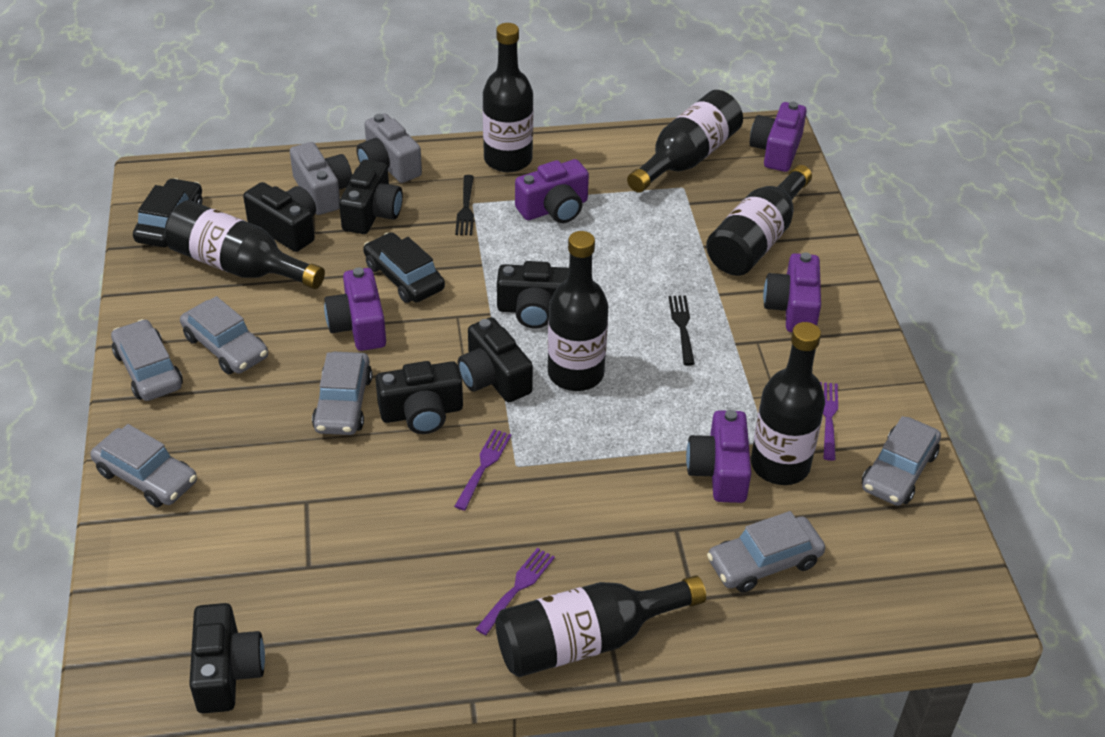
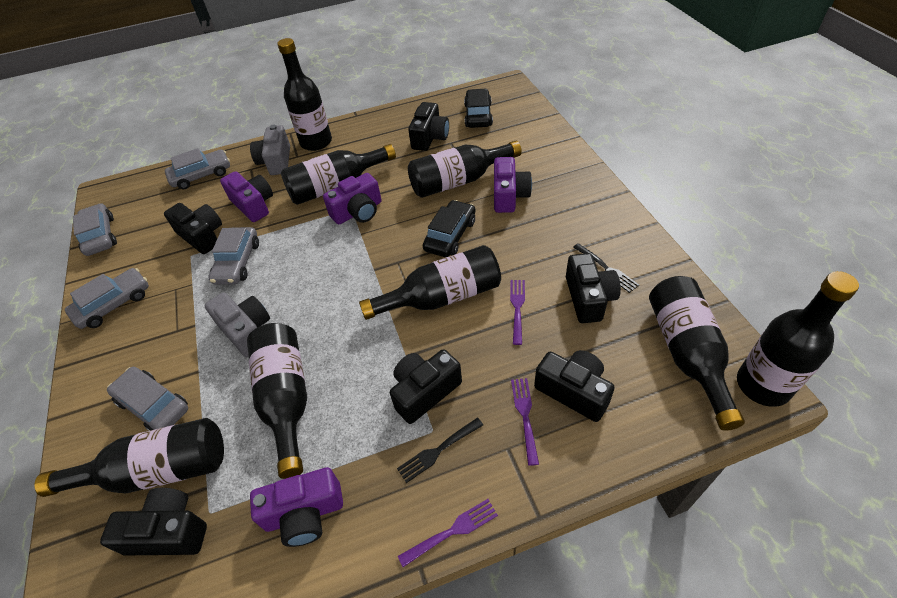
black bottle: 7 -> 8
grey car: 6 -> 5
purple camera: 5 -> 4

